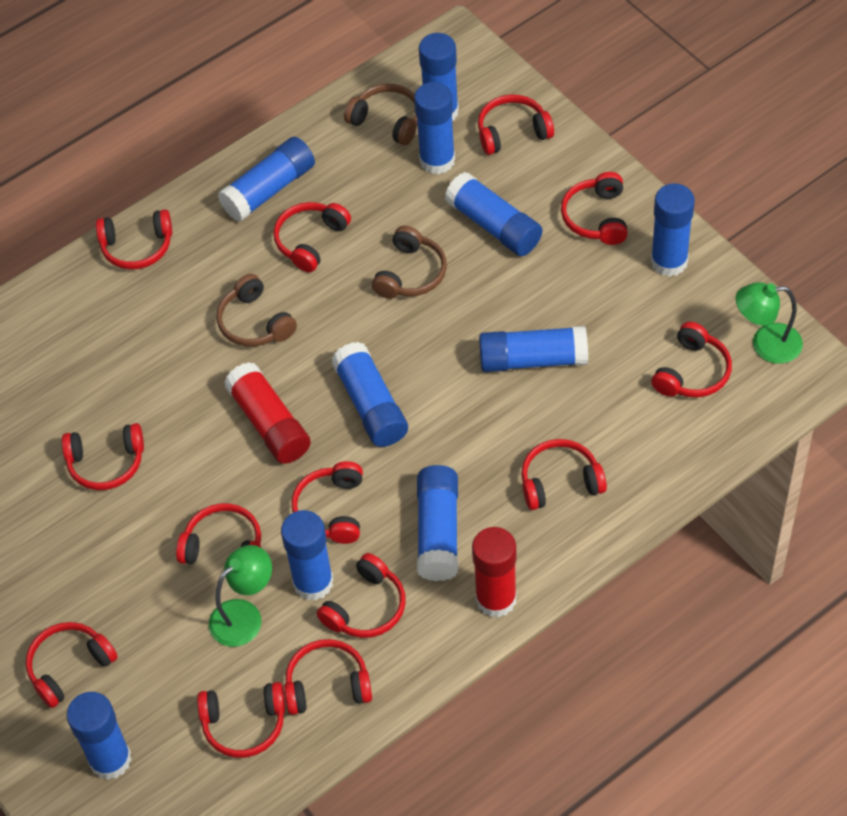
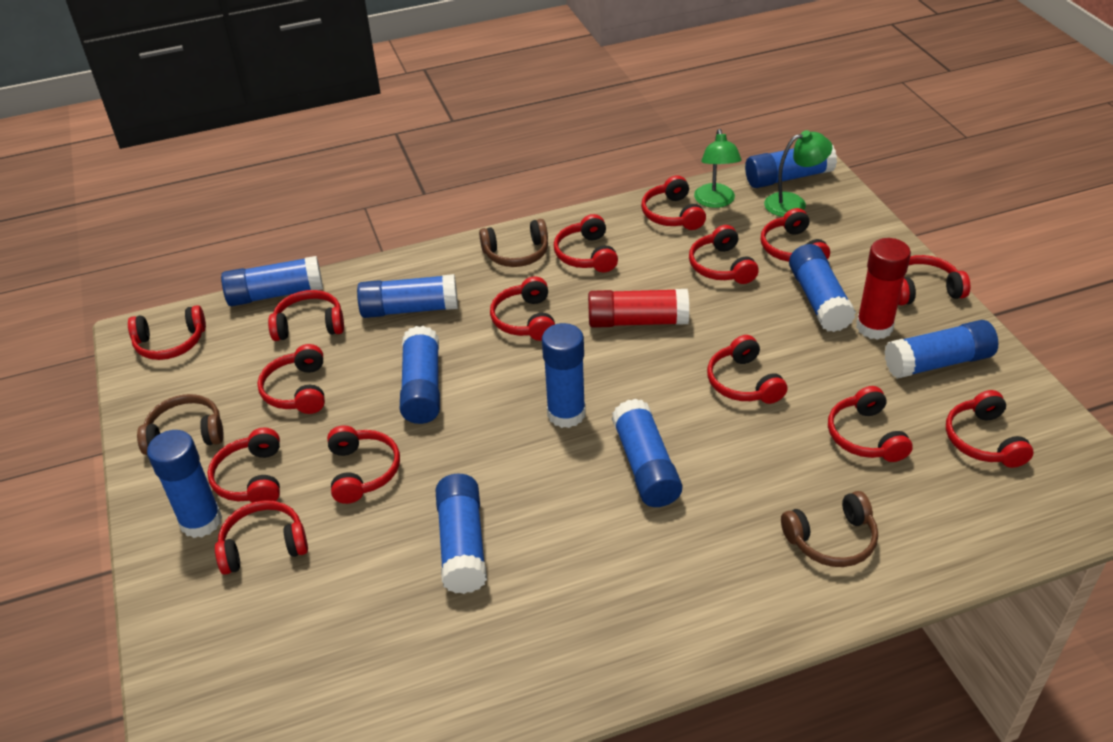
red headphones: 13 -> 15

